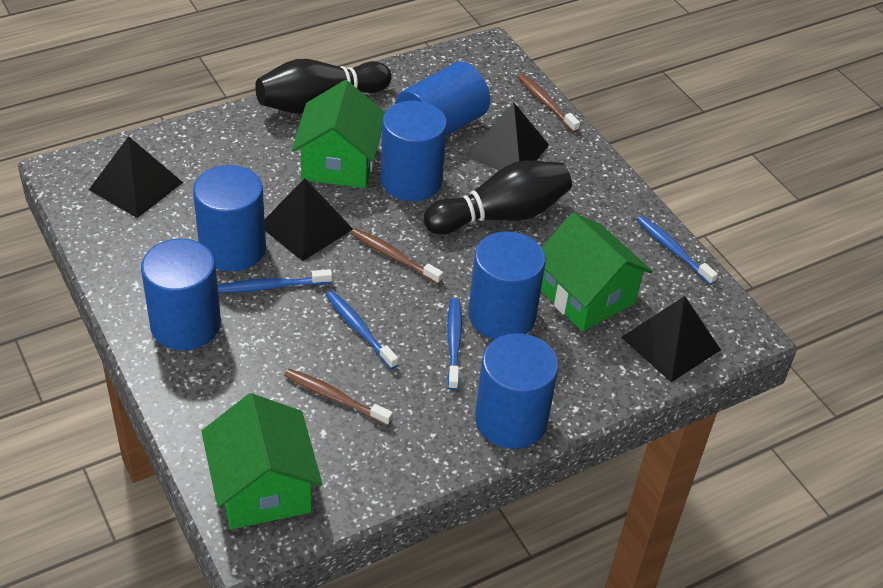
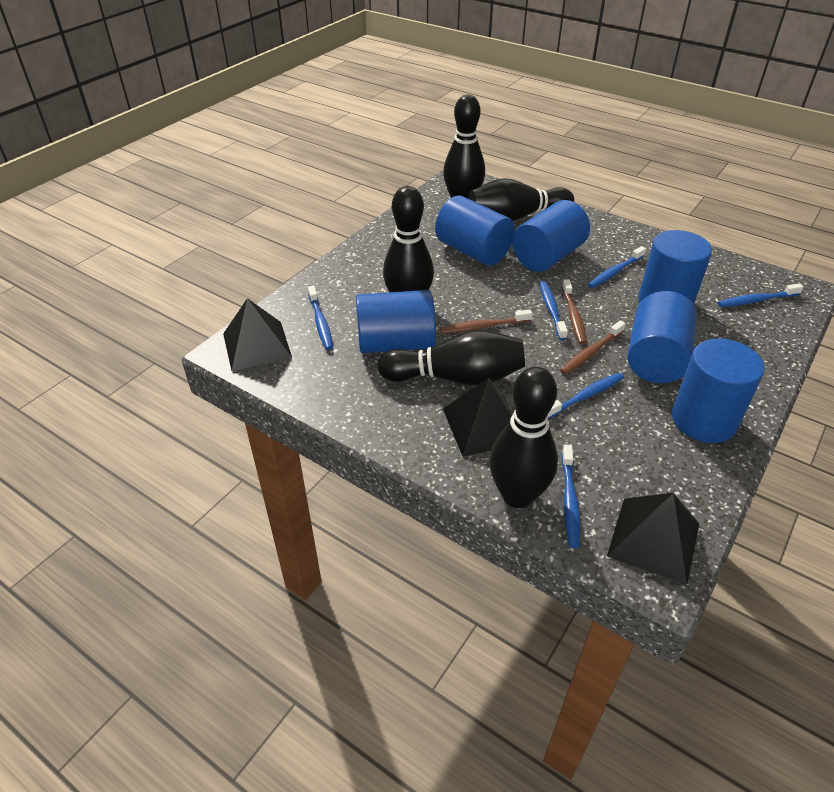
black bowling pin: 2 -> 5
black pyramid: 4 -> 3
blue toothbrush: 4 -> 6
green house: 3 -> 0

